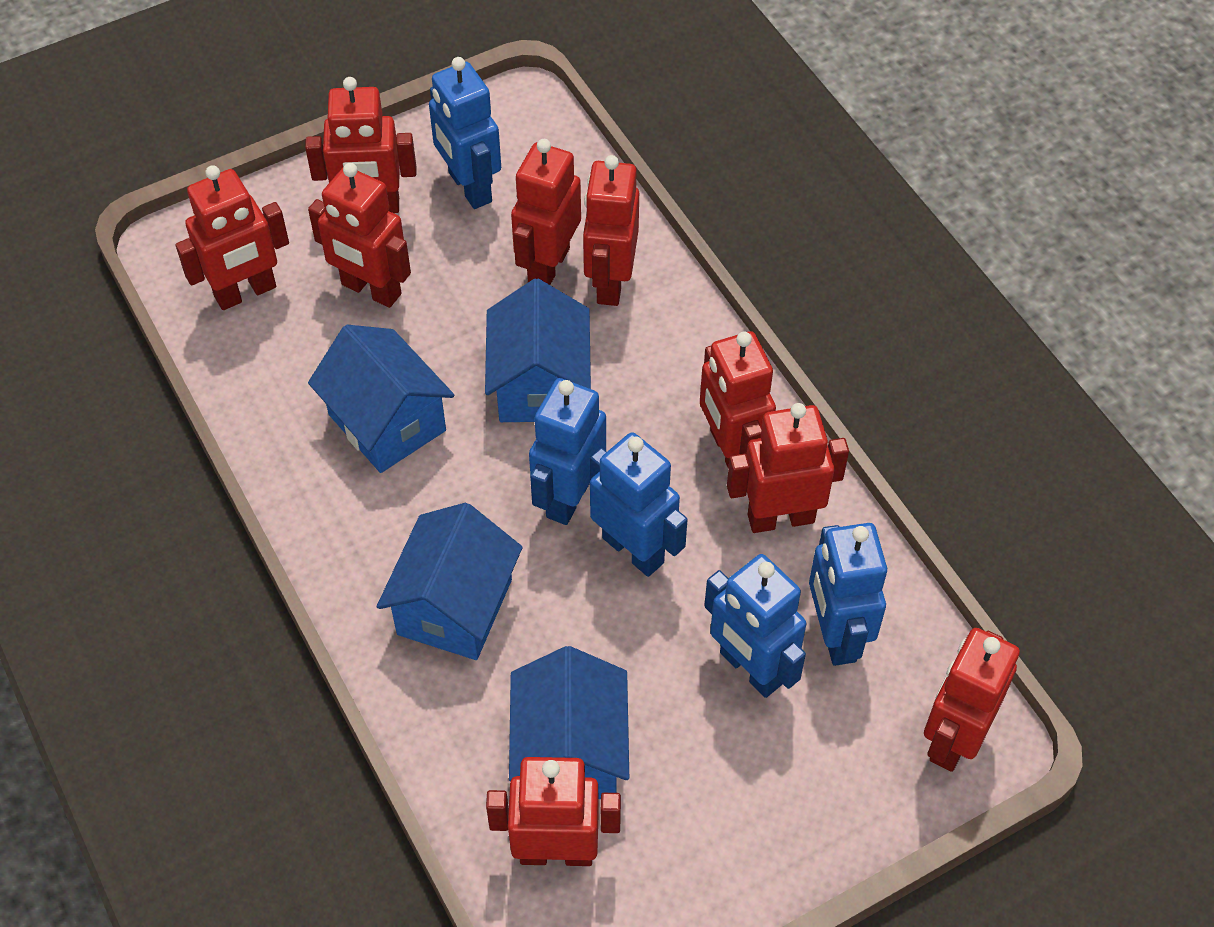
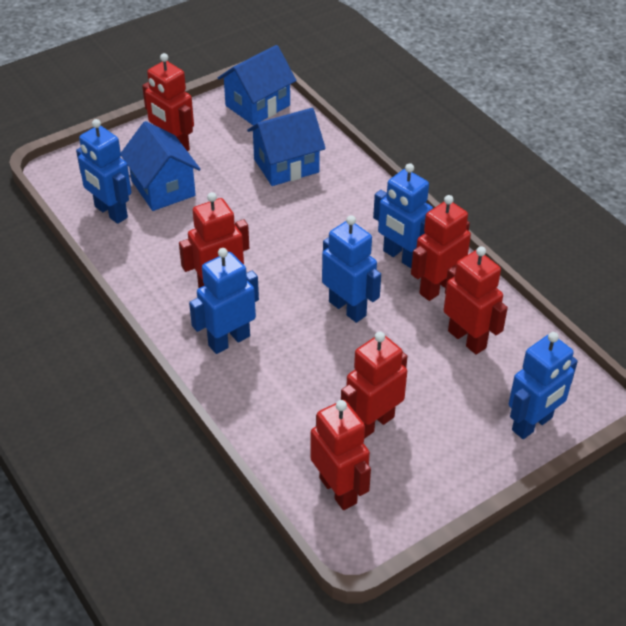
blue house: 4 -> 3
red robot: 9 -> 6

